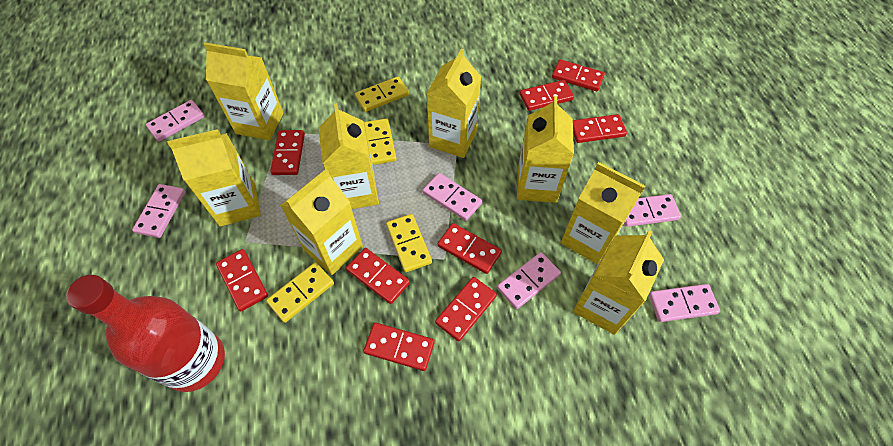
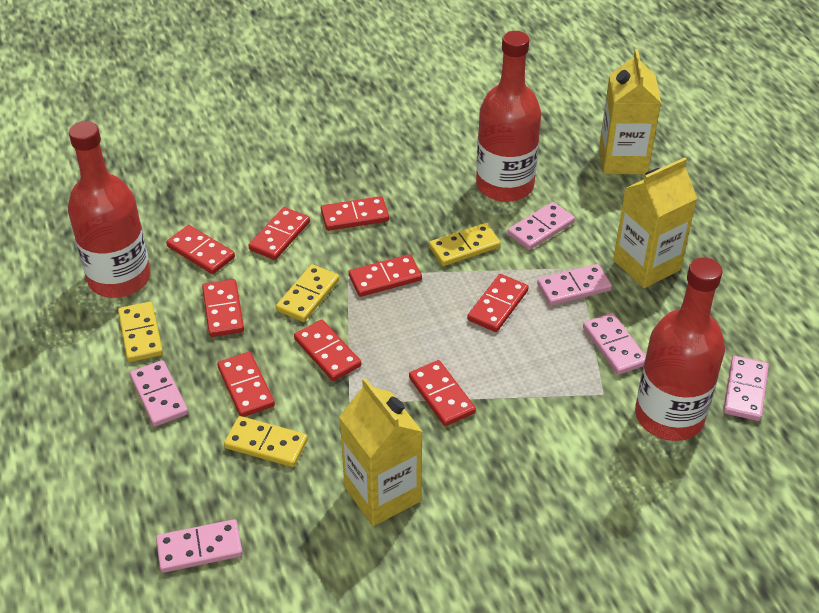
red bottle: 1 -> 3
yellow carton: 8 -> 3

